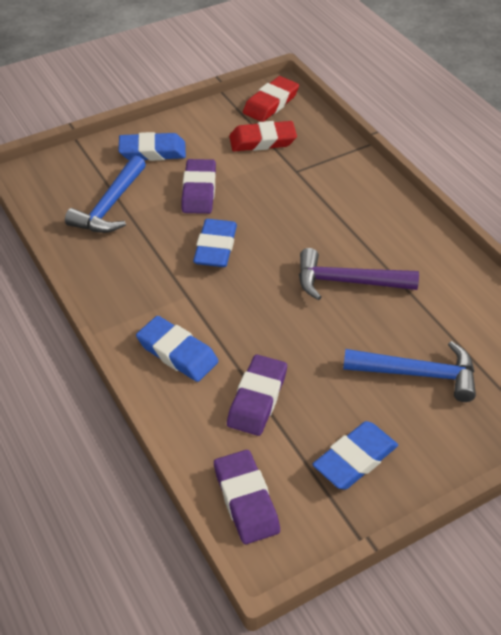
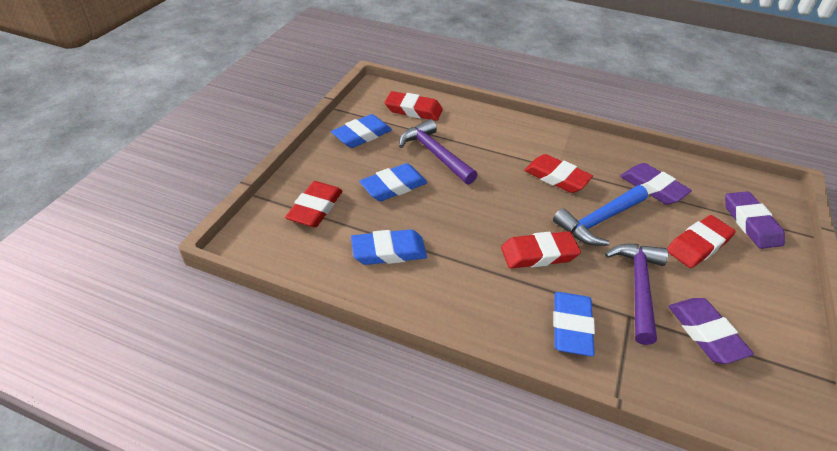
blue hammer: 2 -> 1
purple hammer: 1 -> 2
red eraser: 2 -> 5

